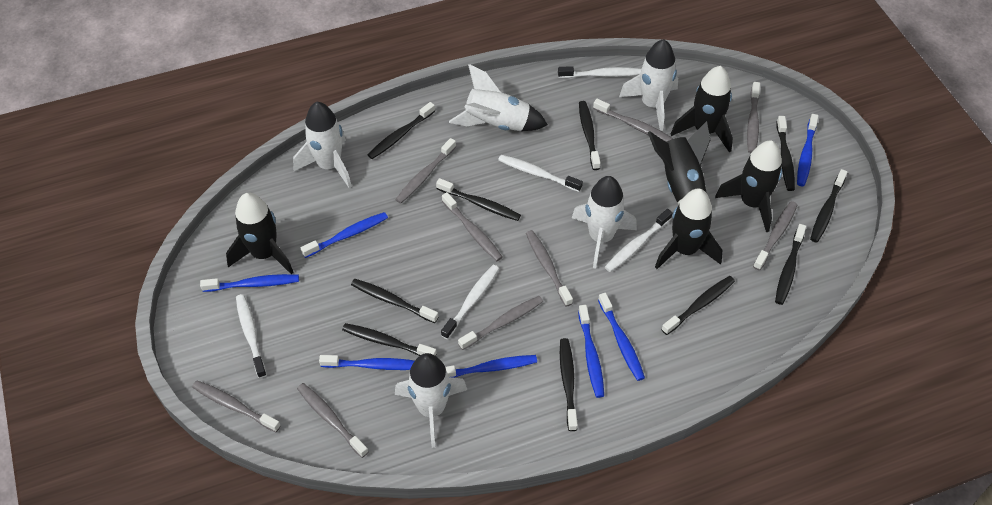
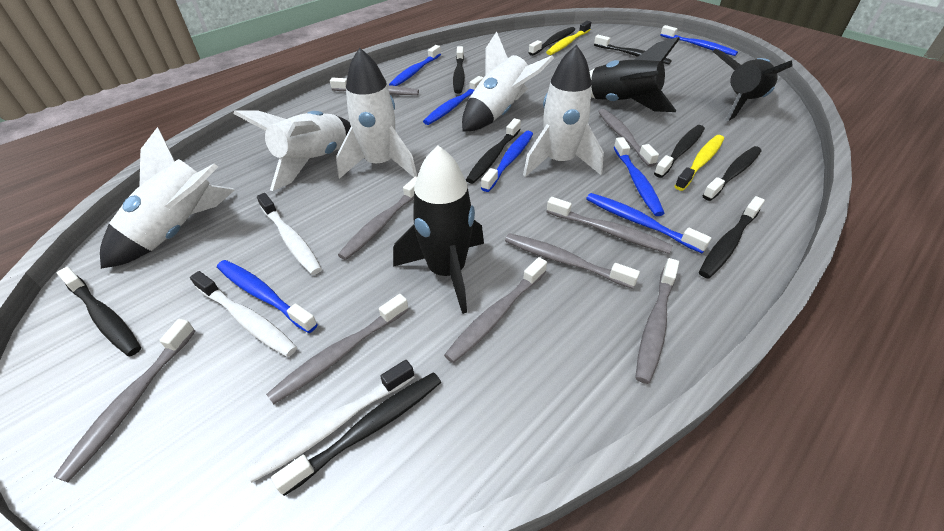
black rocket: 5 -> 3
black toothbrush: 10 -> 9
white toothbrush: 5 -> 3
yellow toothbrush: 0 -> 2

